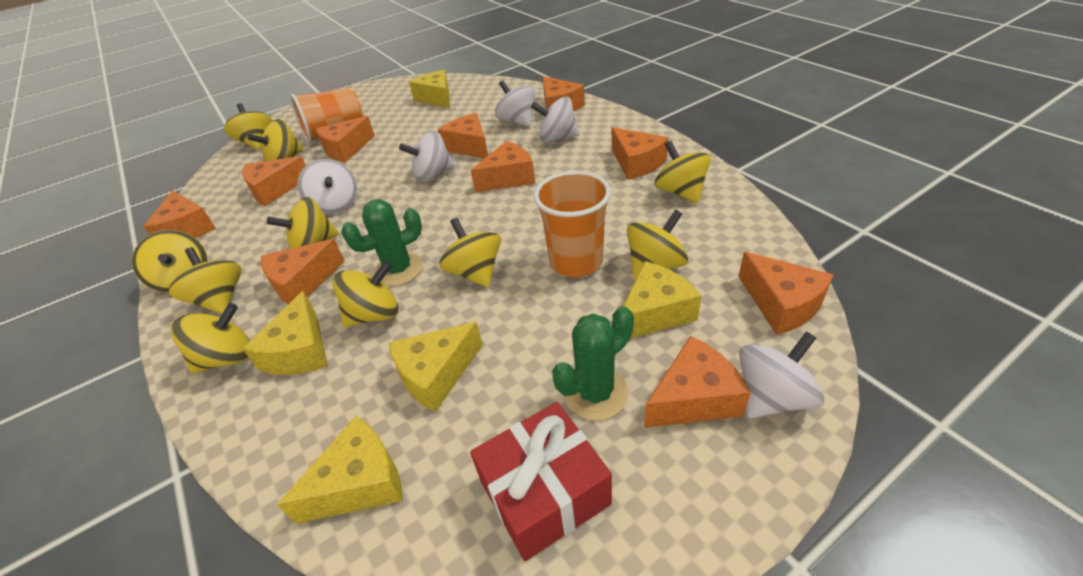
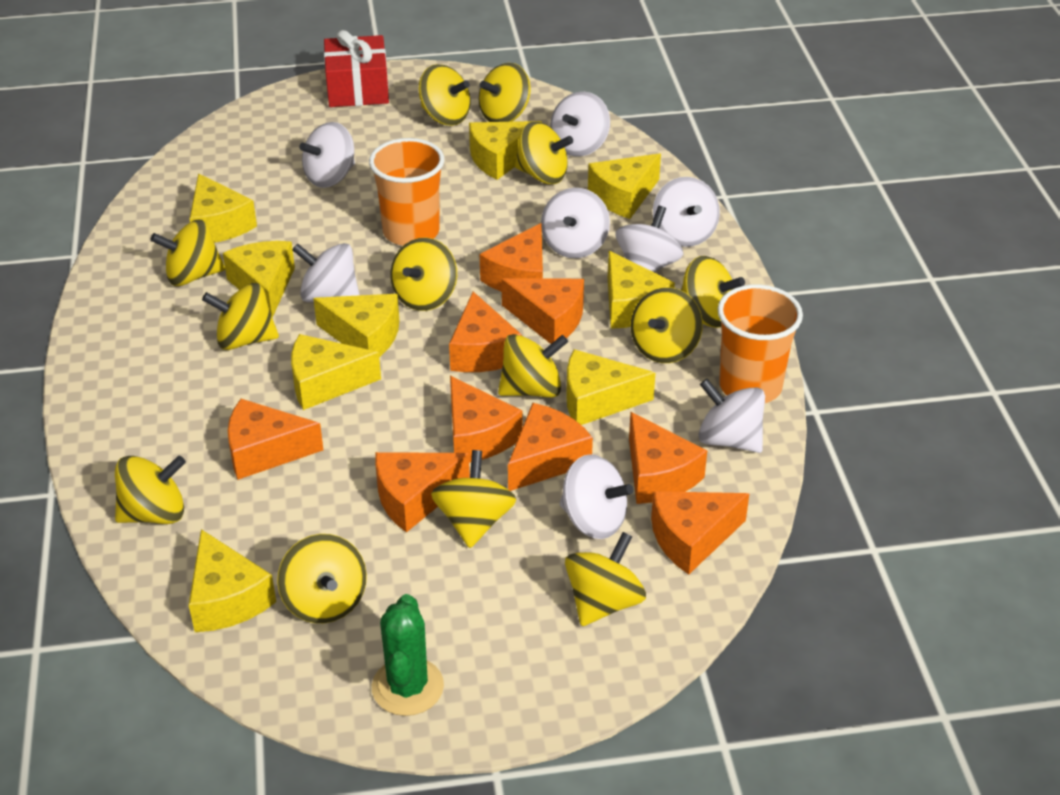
green cactus: 2 -> 1
orange cheese: 10 -> 9
white spinning top: 5 -> 8
yellow cheese: 5 -> 9
yellow spinning top: 10 -> 13

